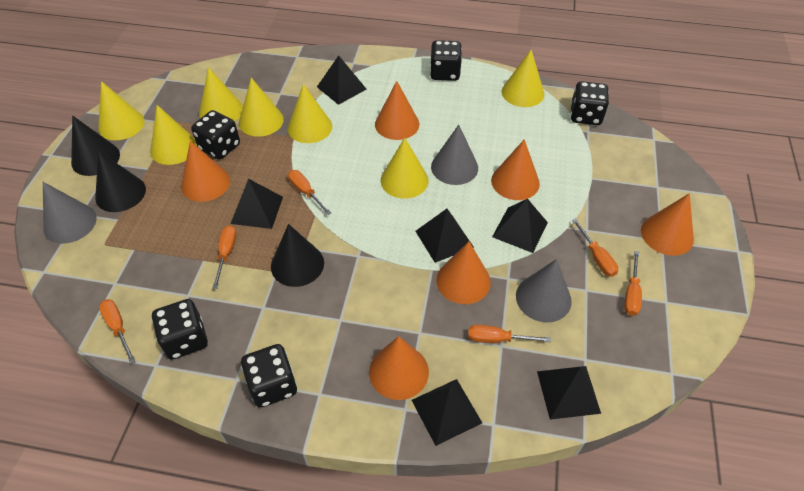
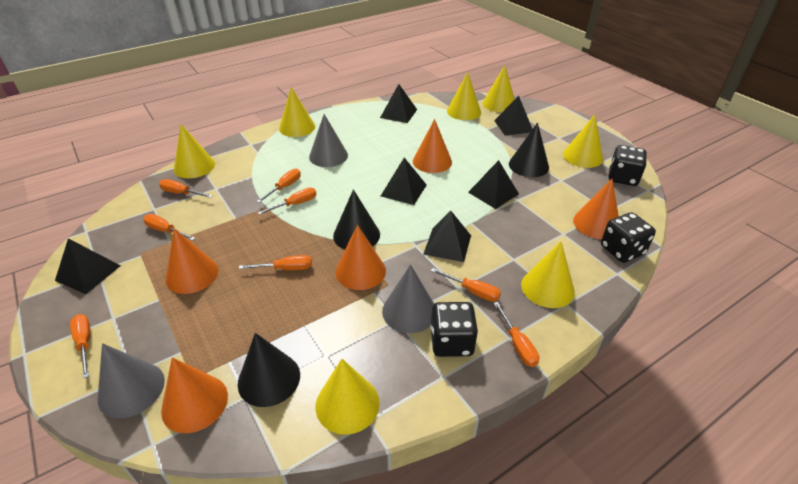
black dice: 5 -> 3
orange cone: 6 -> 5
orange screwdriver: 6 -> 8

